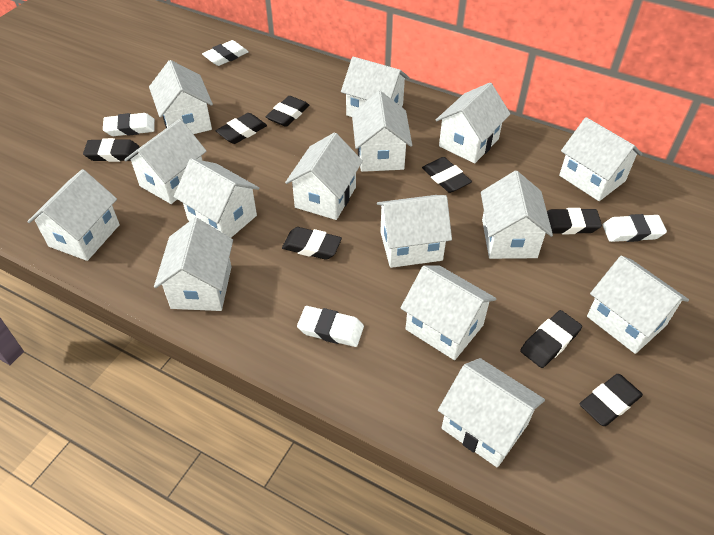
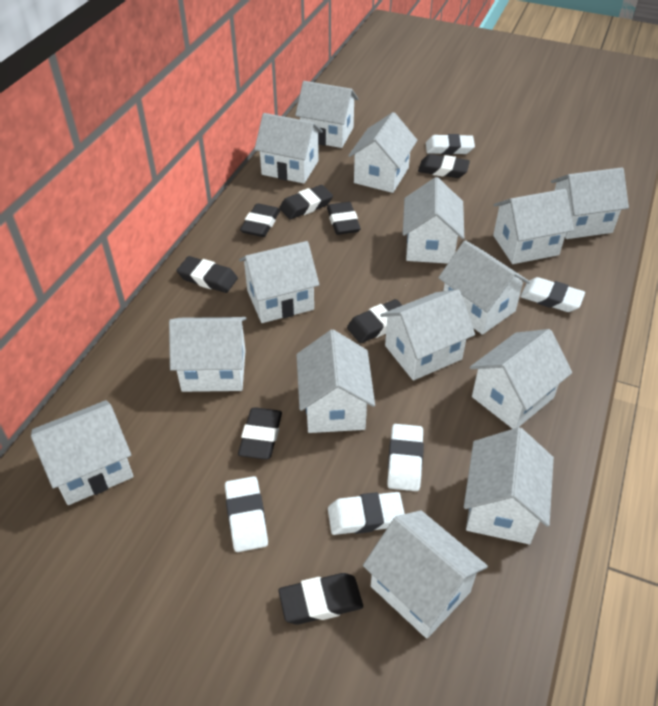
white eraser: 4 -> 5

